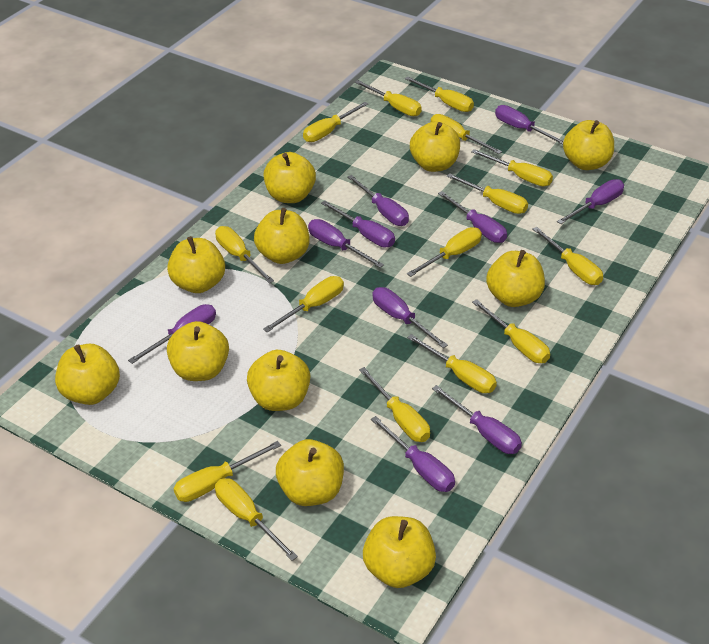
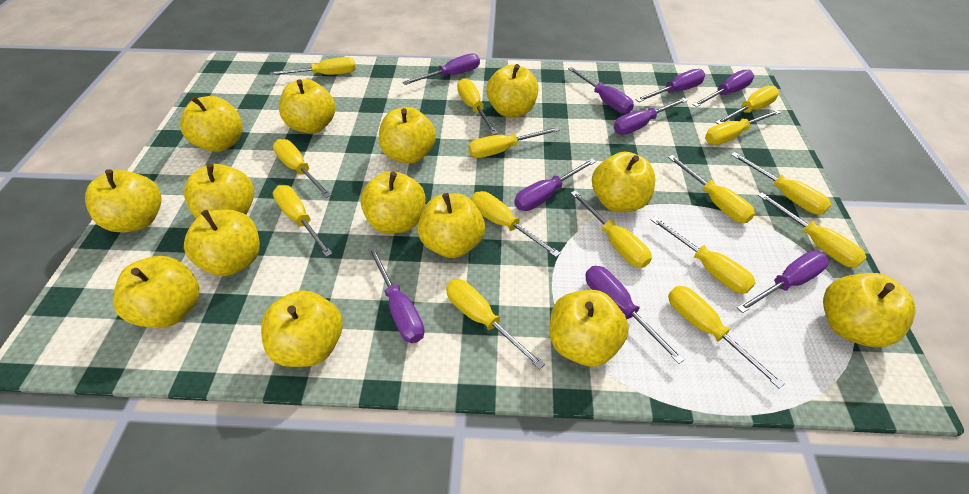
purple screwdriver: 10 -> 9
yellow apple: 11 -> 14

